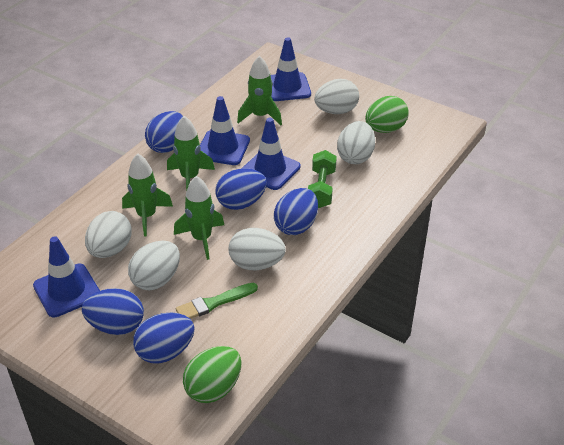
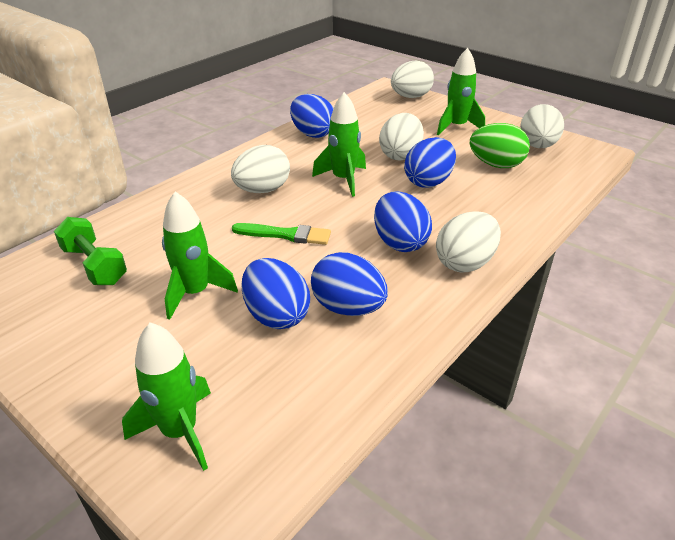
blue traffic cone: 4 -> 0
green egg: 2 -> 1

